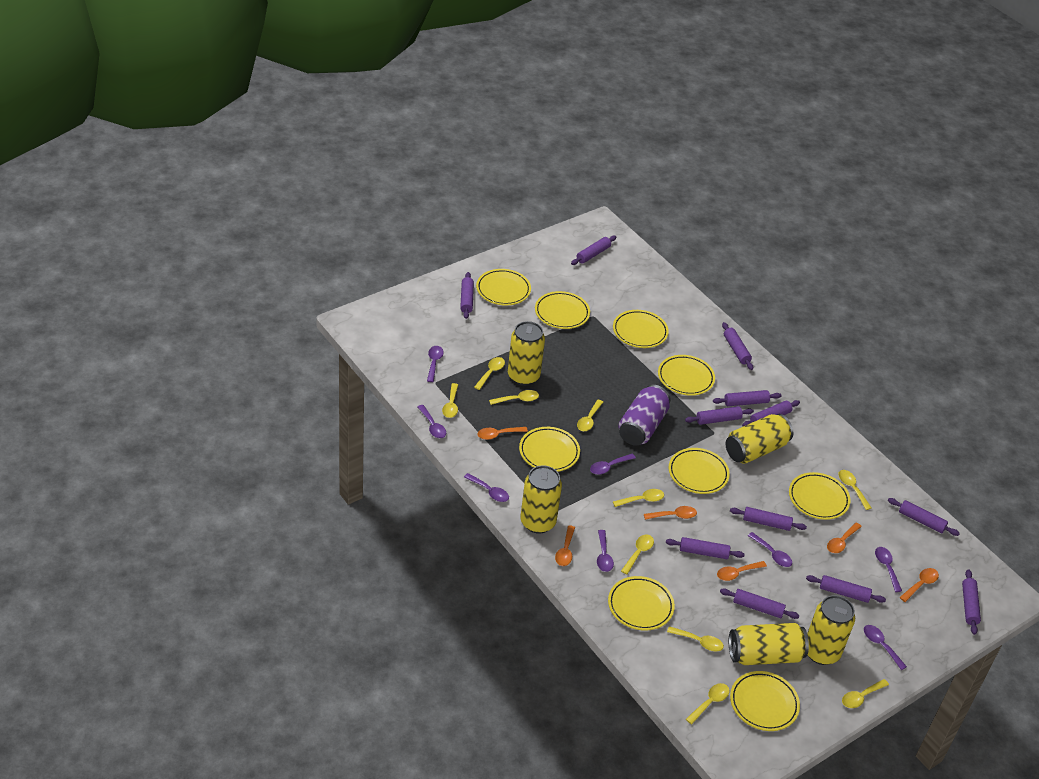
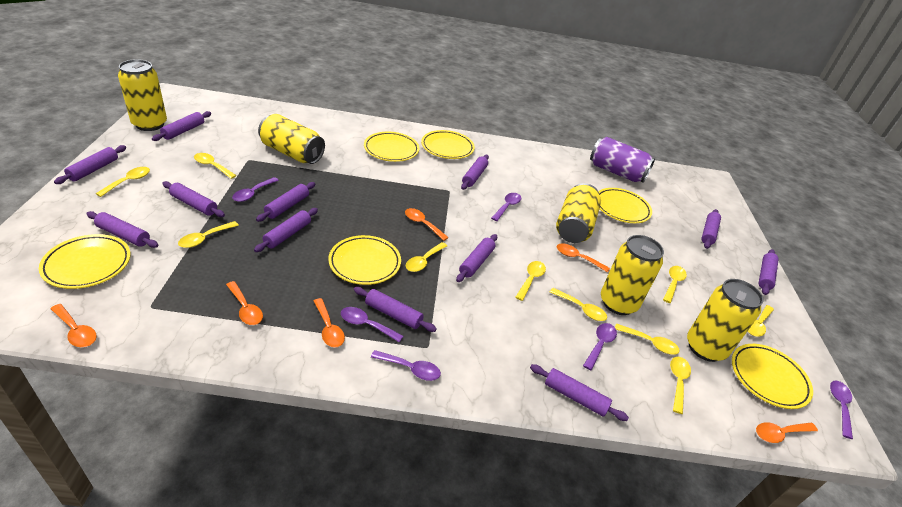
purple spoon: 8 -> 6
yellow plate: 9 -> 6

